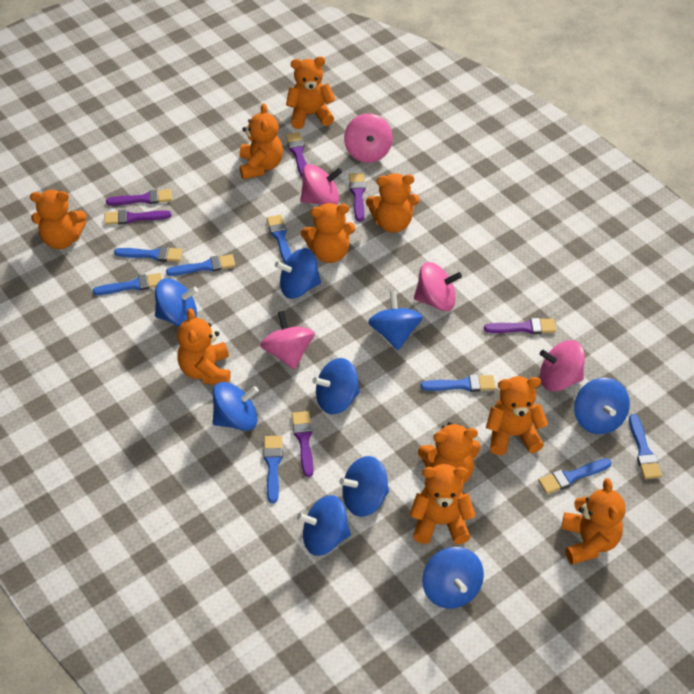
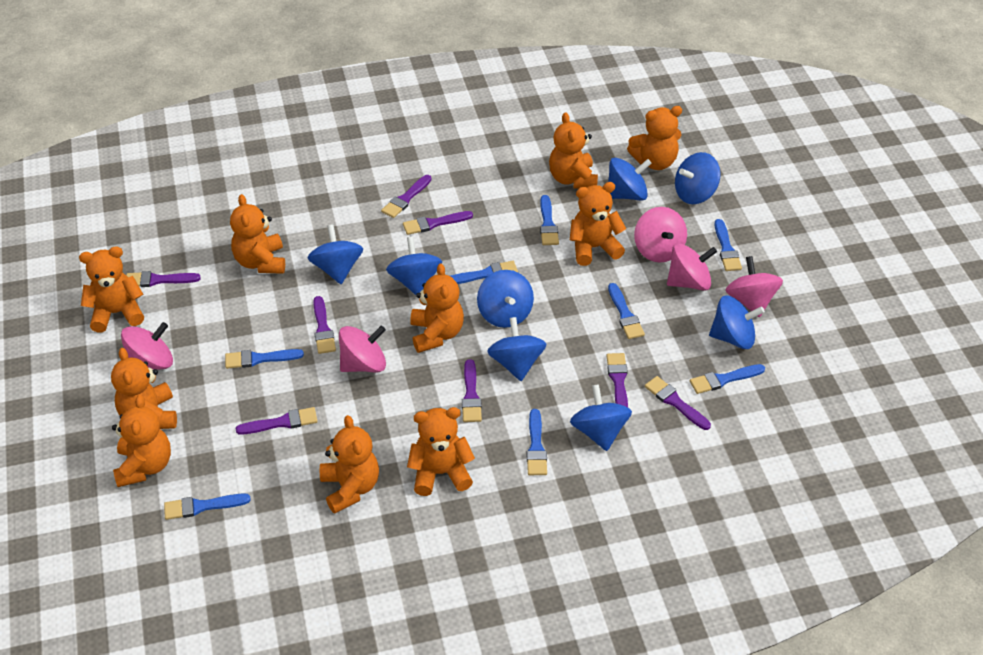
blue spinning top: 9 -> 8
purple brush: 6 -> 8

